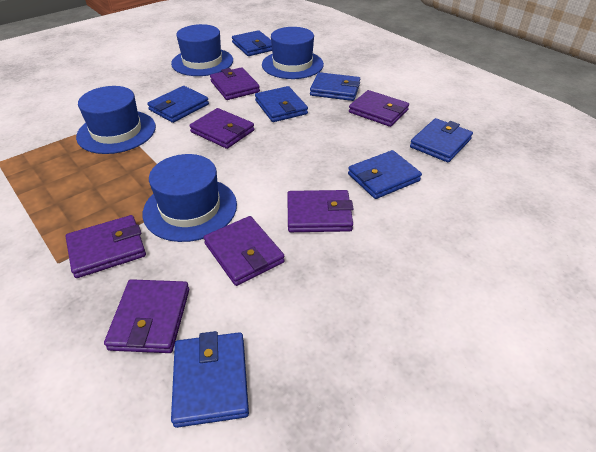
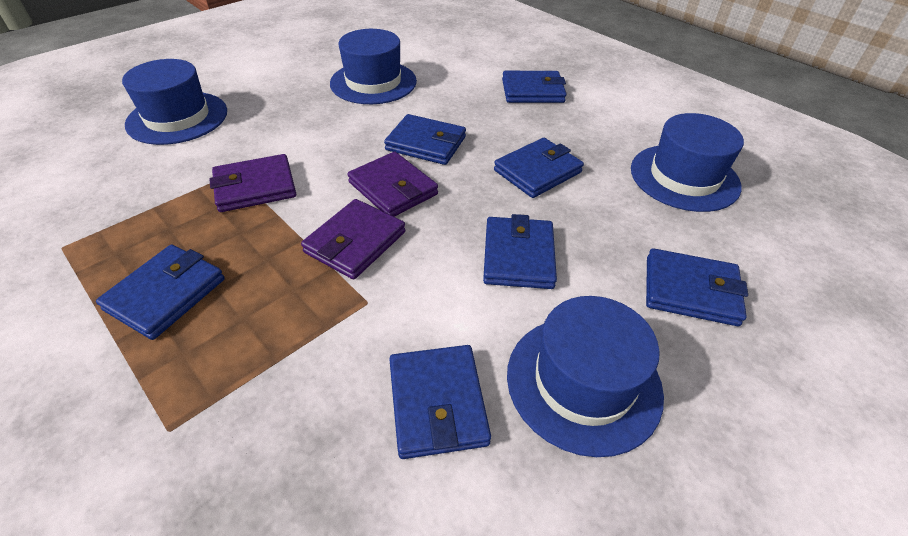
purple wallet: 7 -> 3

